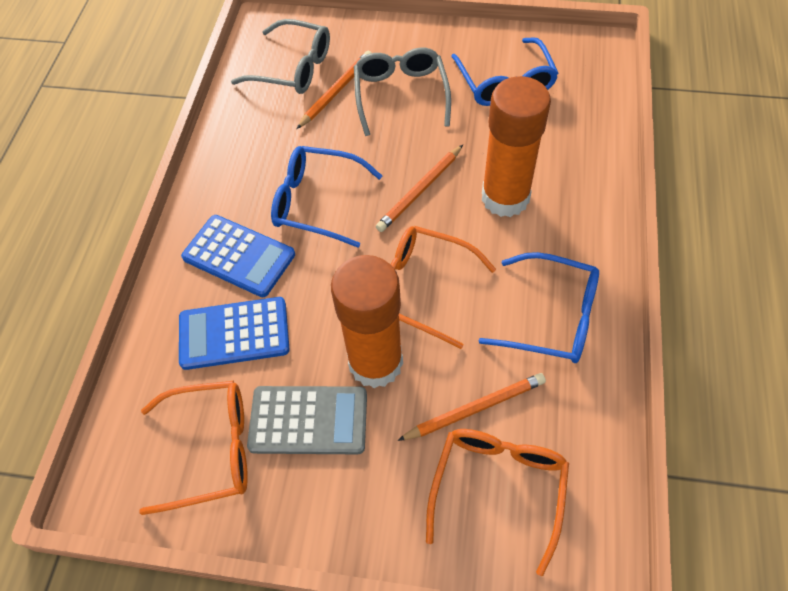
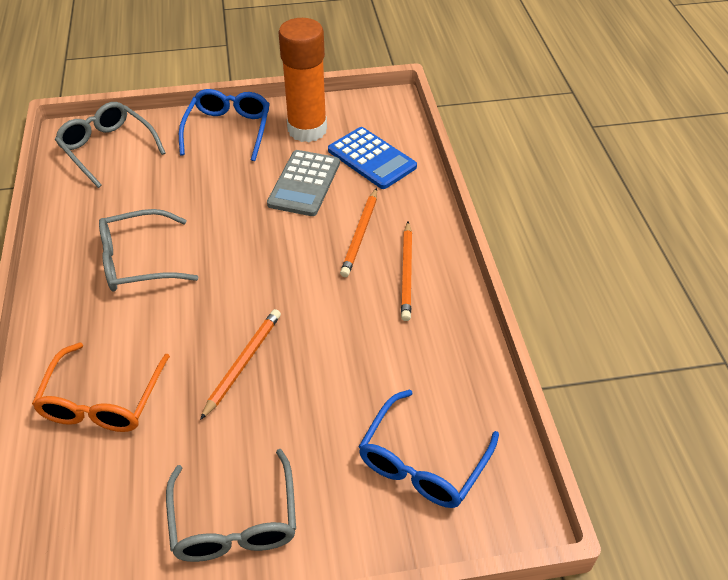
blue calculator: 2 -> 1
blue glasses: 3 -> 2
grey glasses: 2 -> 3
orange glasses: 3 -> 1
orange glue stick: 2 -> 1

